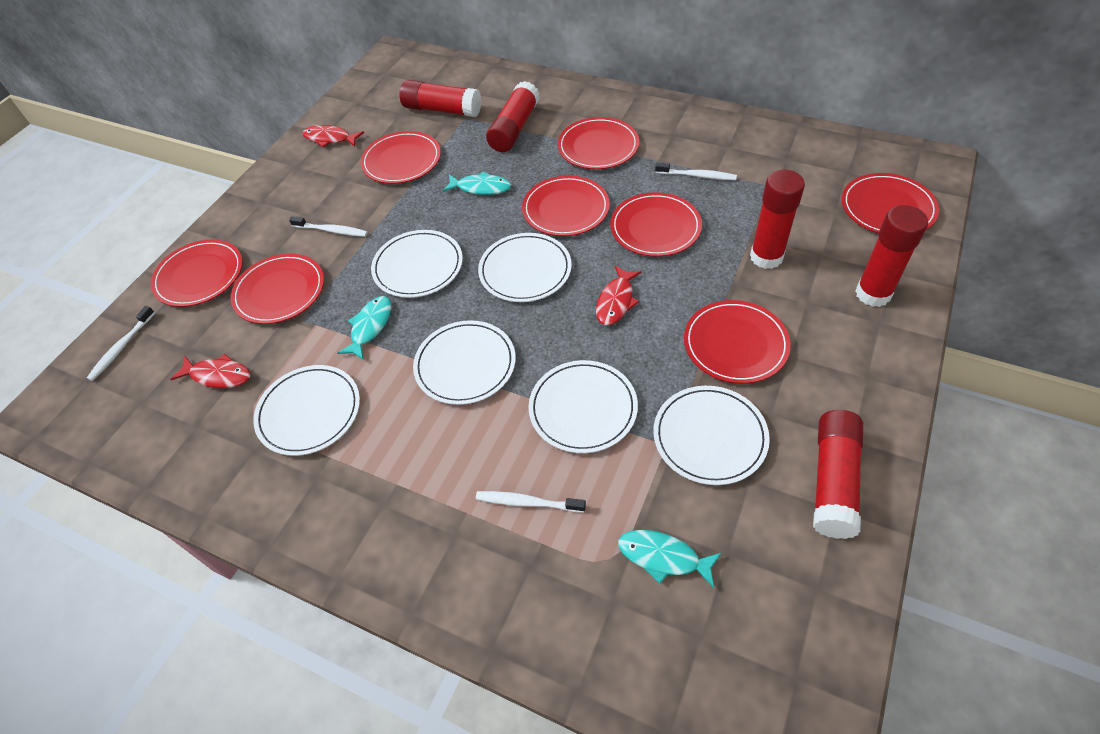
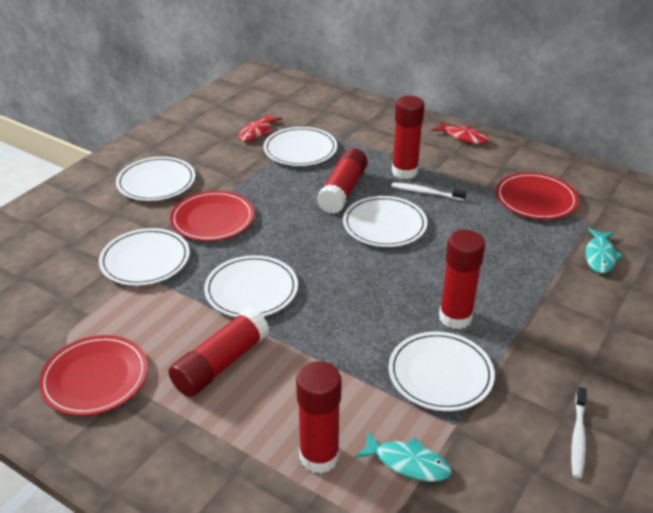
red fish: 3 -> 2
red plate: 8 -> 3
turquoise fish: 3 -> 2
white toothbrush: 4 -> 2

